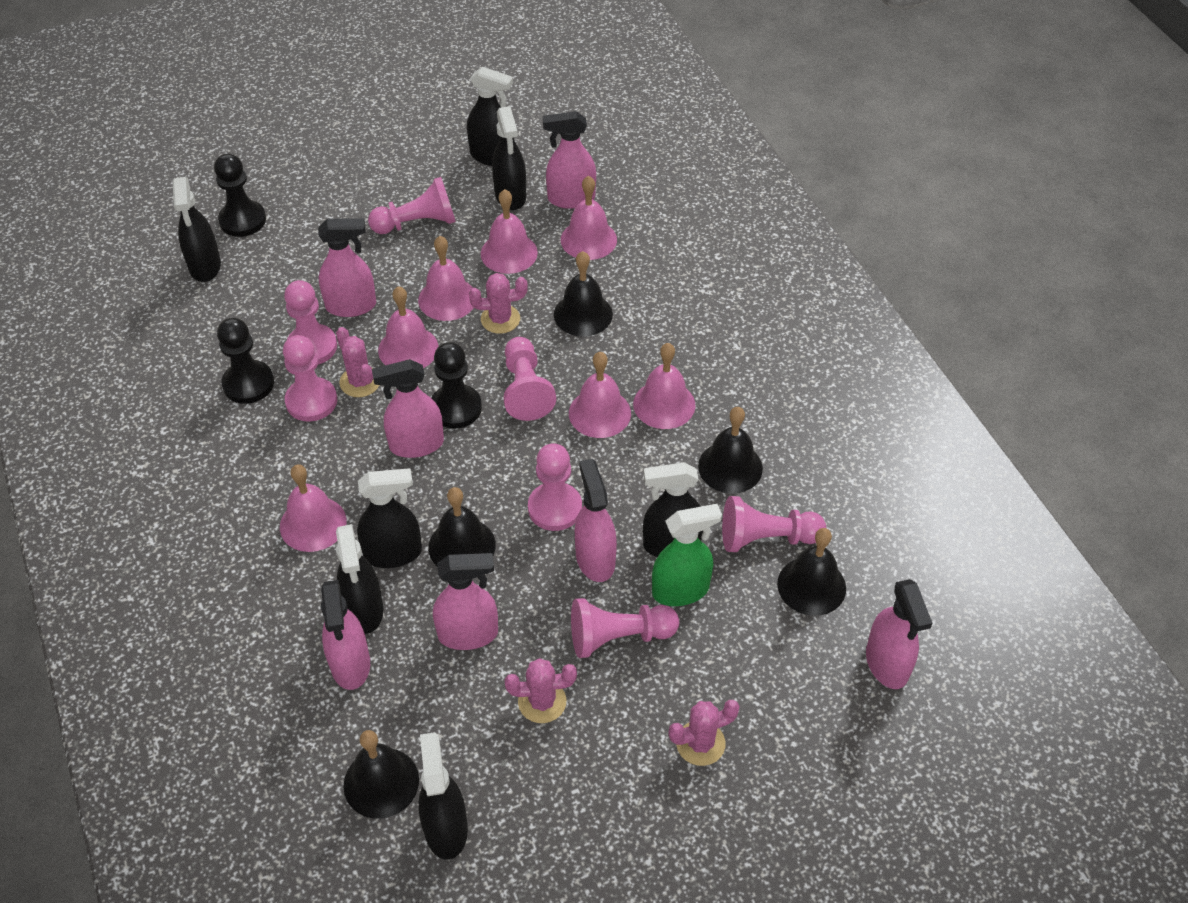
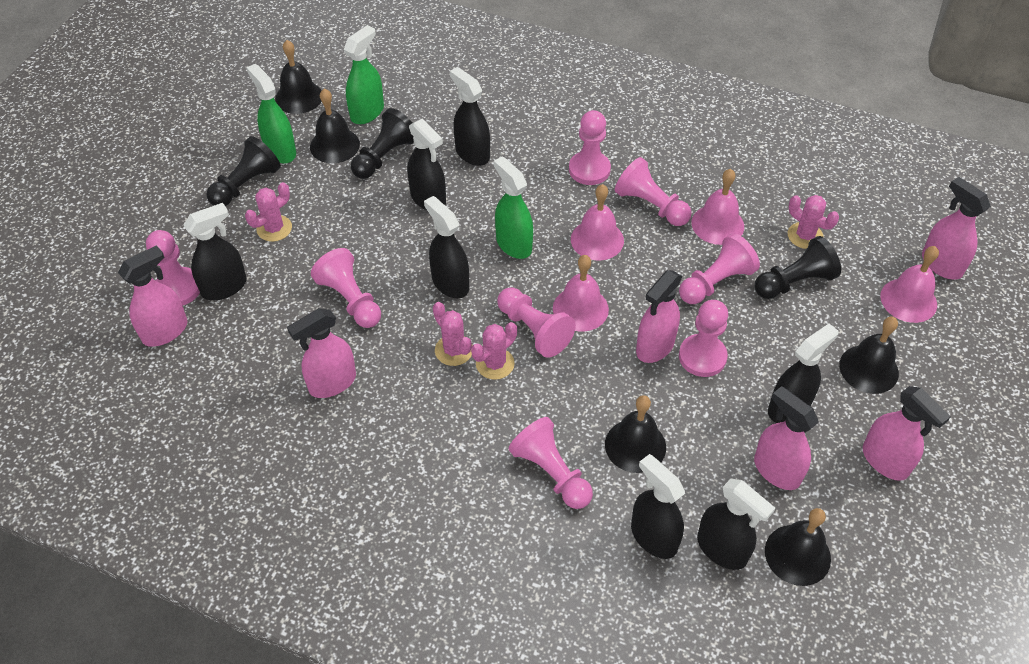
green spray bottle: 1 -> 3
pink bell: 7 -> 4
pink pawn: 7 -> 8
pink spray bottle: 7 -> 6

